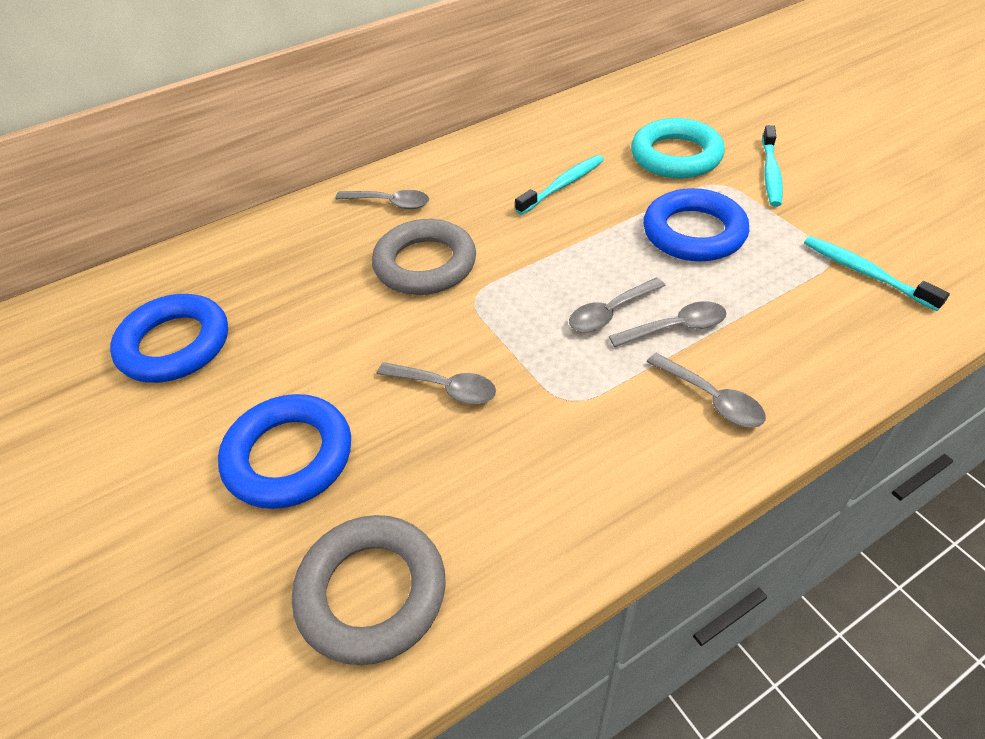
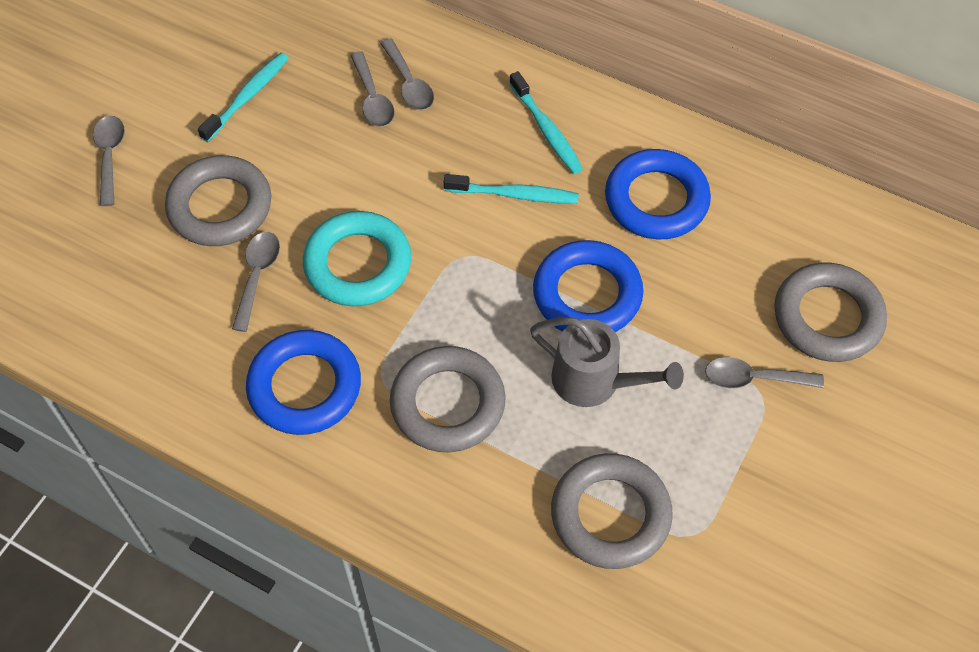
grey ring: 2 -> 4
grey watering can: 0 -> 1

